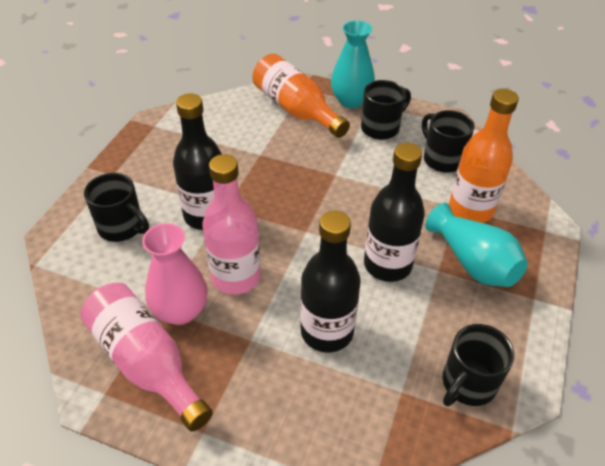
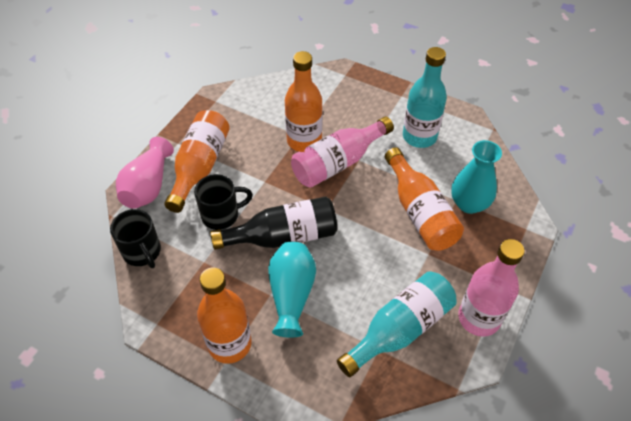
black bottle: 3 -> 1
black mug: 4 -> 2
orange bottle: 2 -> 4
turquoise bottle: 0 -> 2

